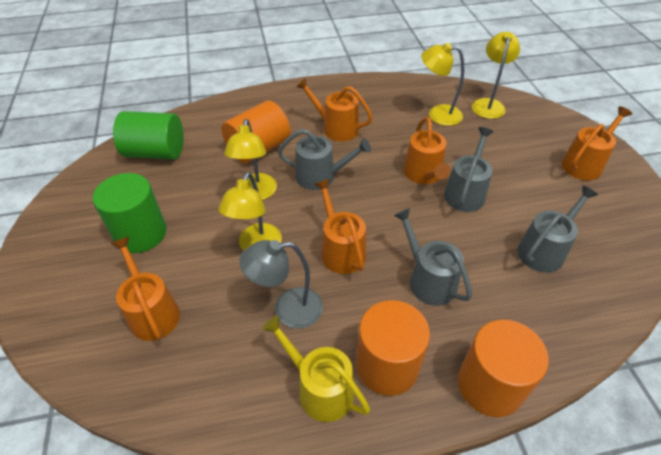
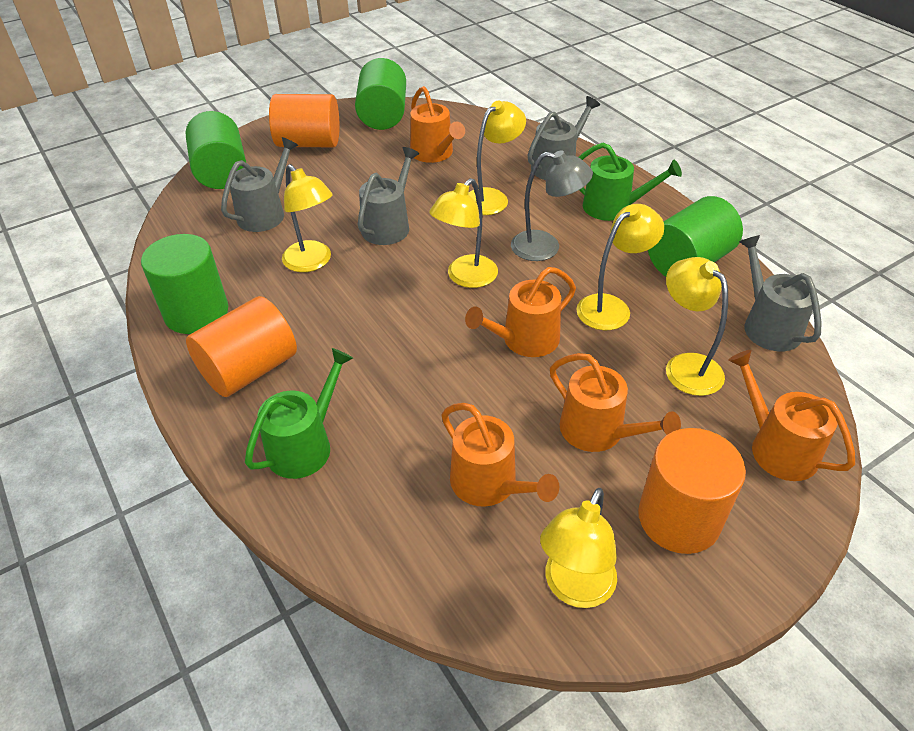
green cylinder: 2 -> 4
green watering can: 0 -> 2
yellow lamp: 4 -> 6
yellow watering can: 1 -> 0

